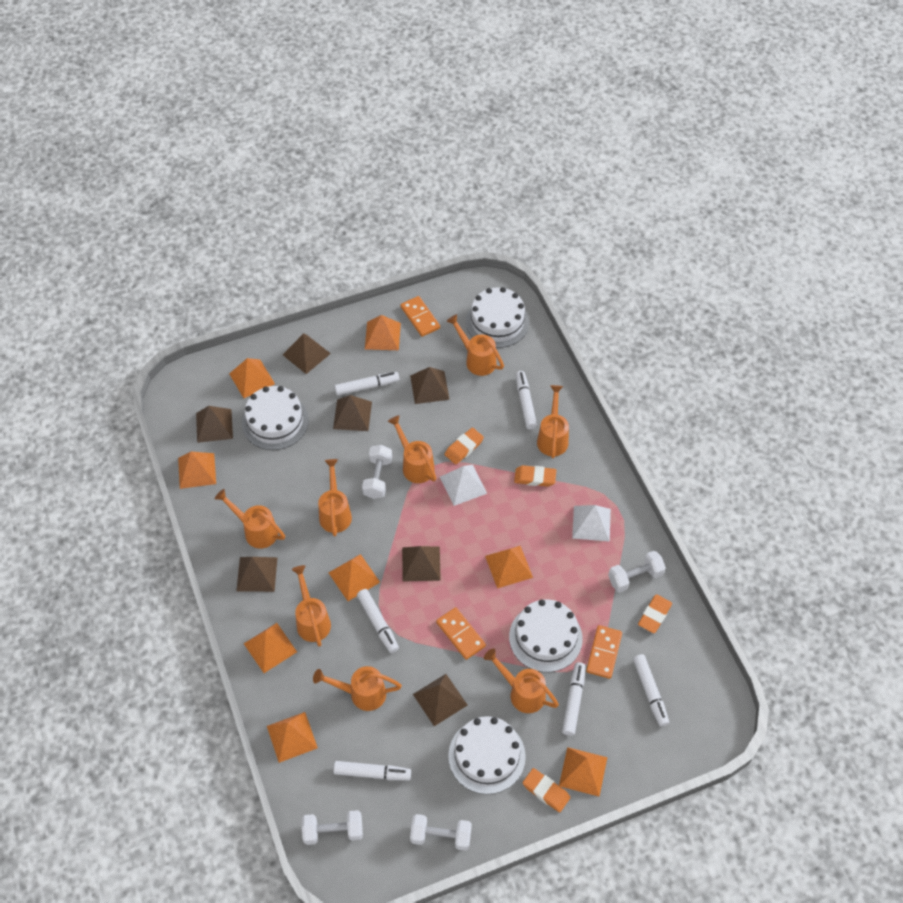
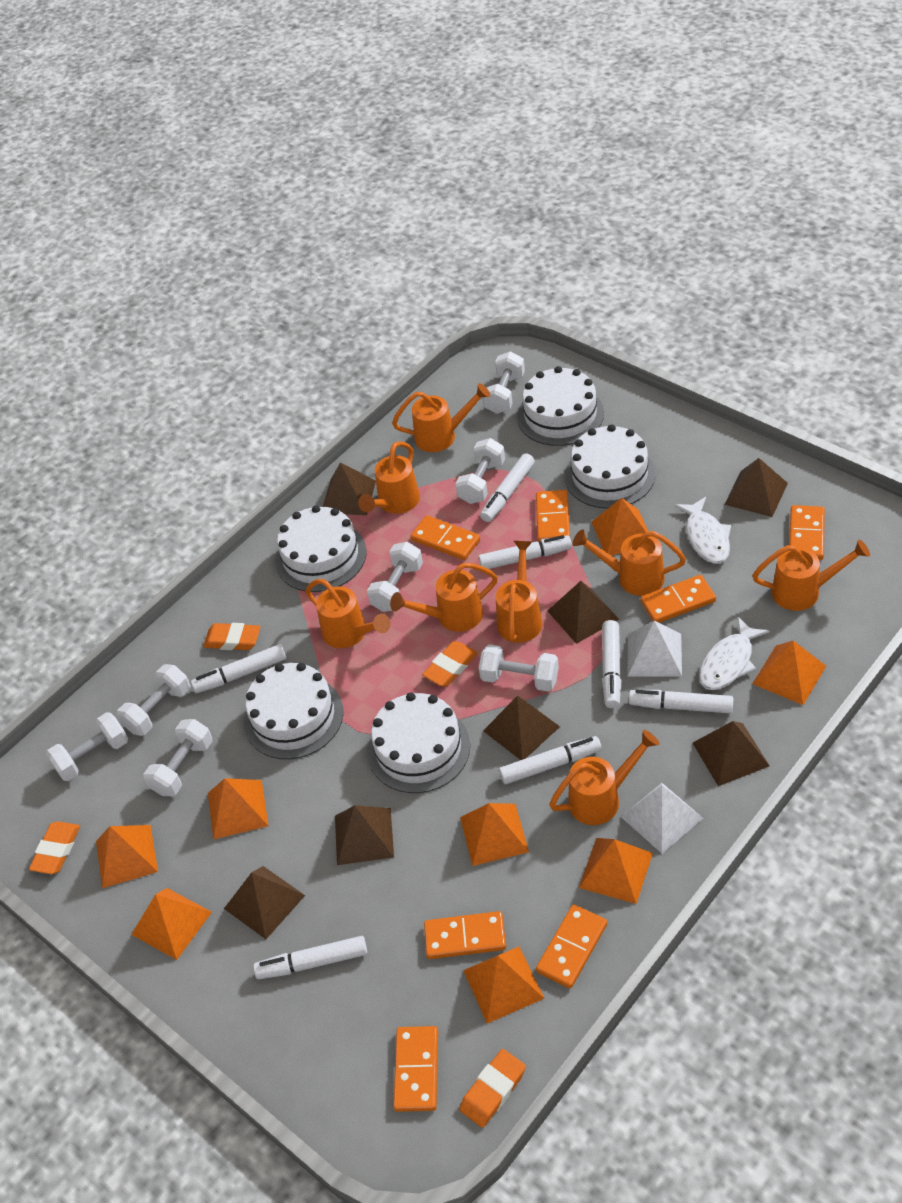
orange domino: 3 -> 7
white cake: 4 -> 5
white dumbbell: 4 -> 7
white fish: 0 -> 2
white marker: 6 -> 7

